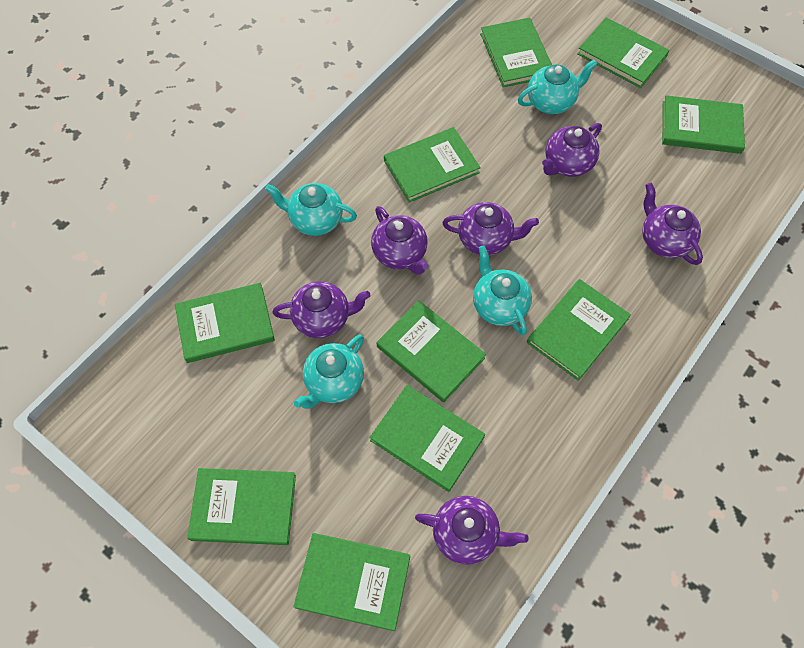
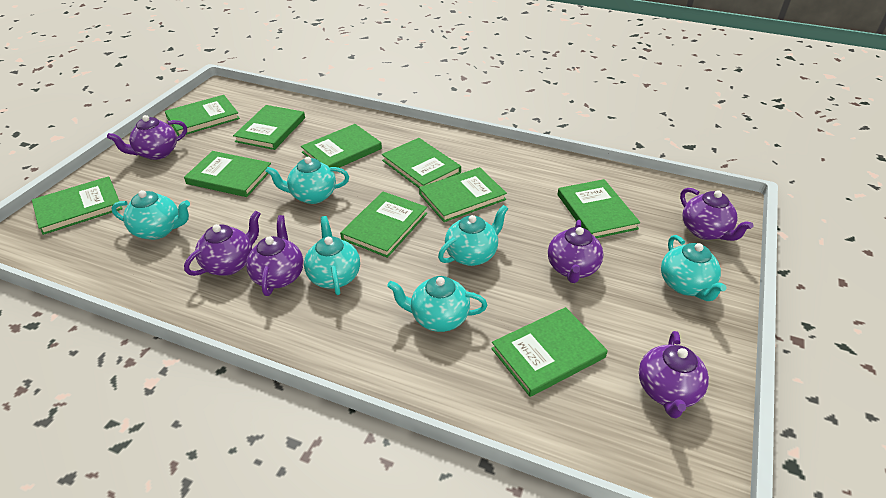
turquoise teapot: 4 -> 6

